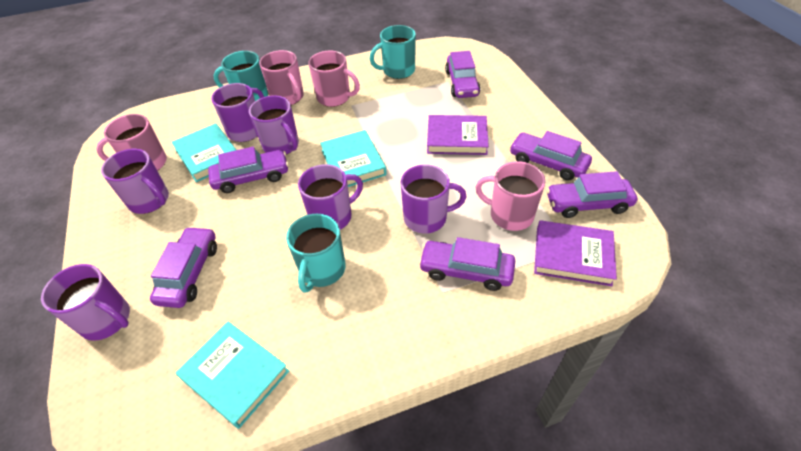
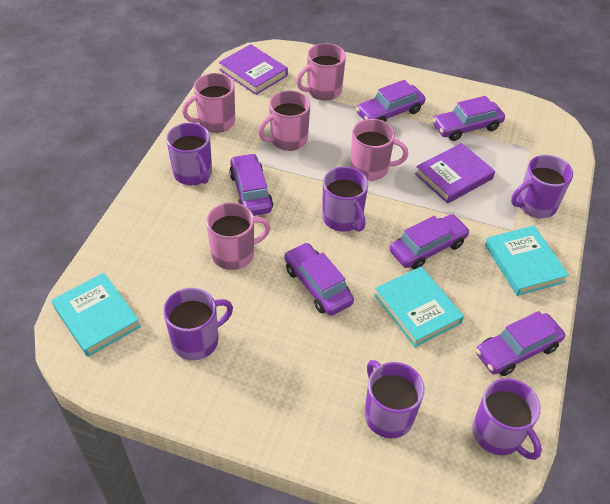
pink mug: 4 -> 5
turquoise mug: 3 -> 0

